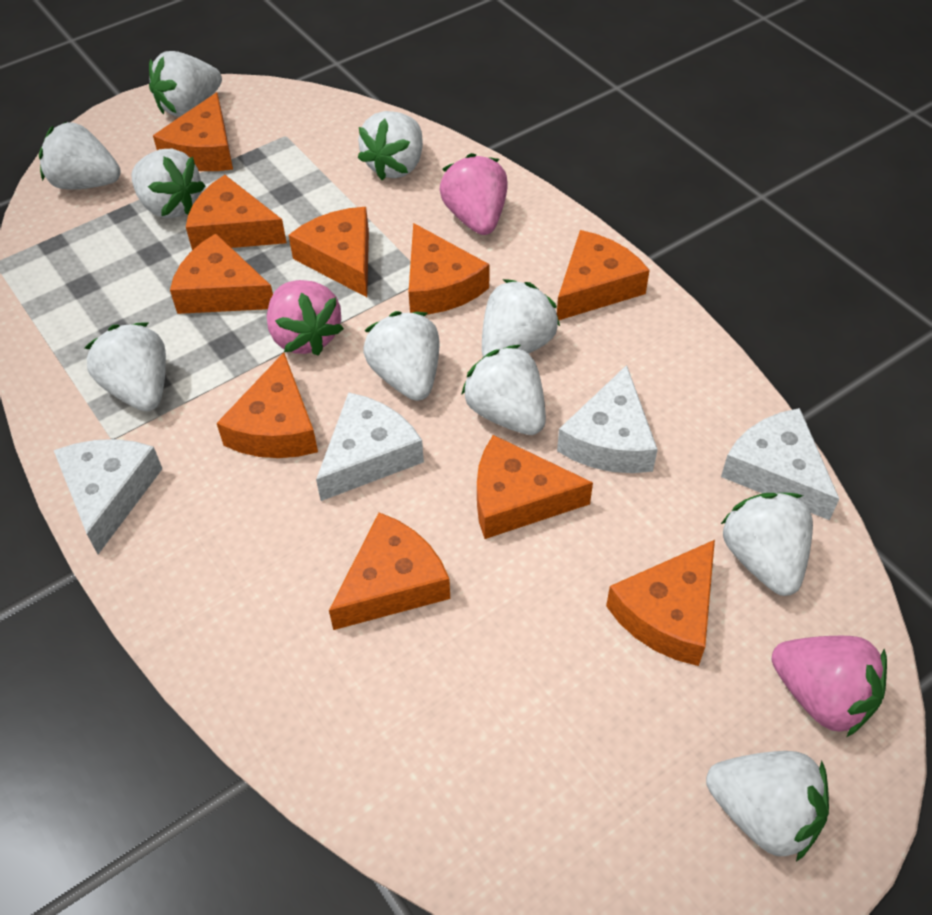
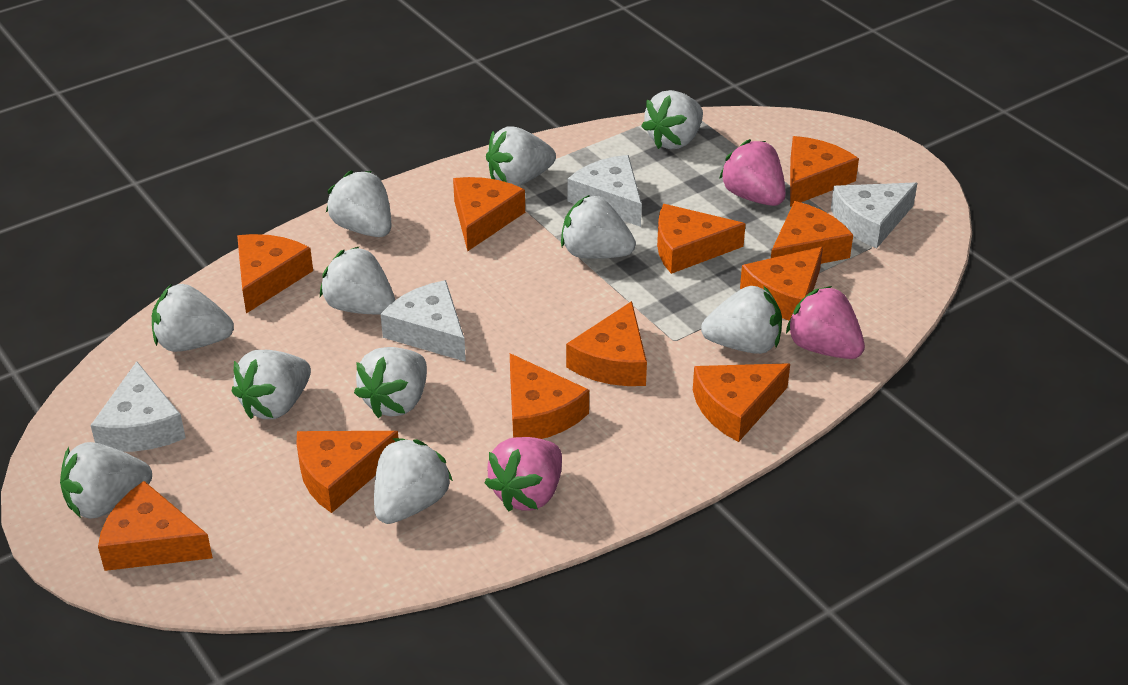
orange cheese: 10 -> 11
white strawberry: 10 -> 11

